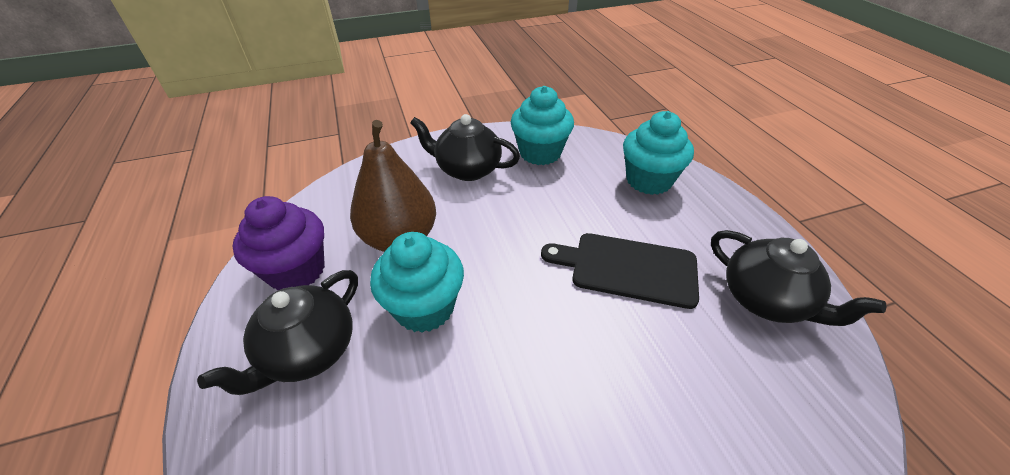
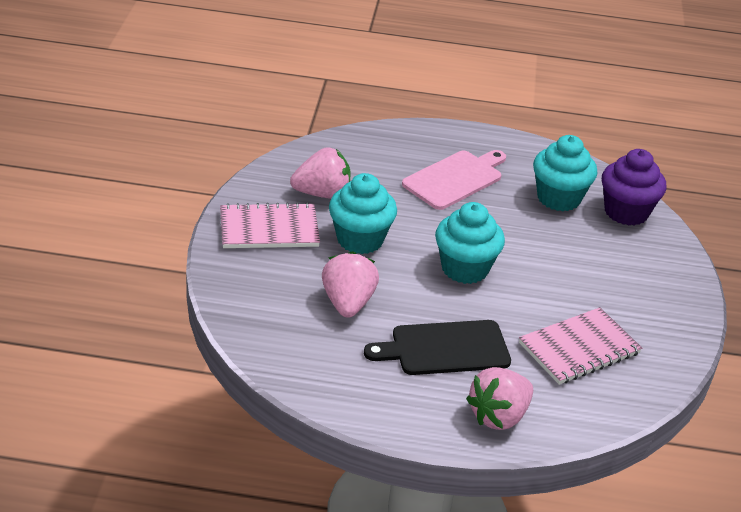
black teapot: 3 -> 0
brown pear: 1 -> 0
pink cutting board: 0 -> 1
pink notebook: 0 -> 2
pink strawberry: 0 -> 3

